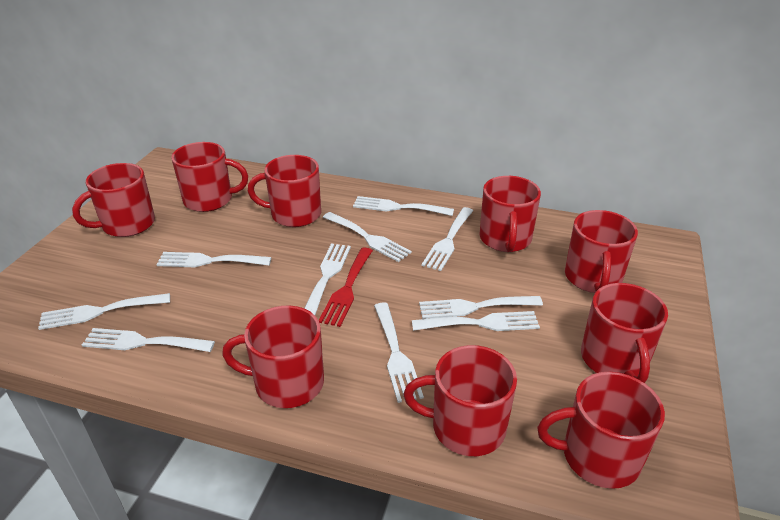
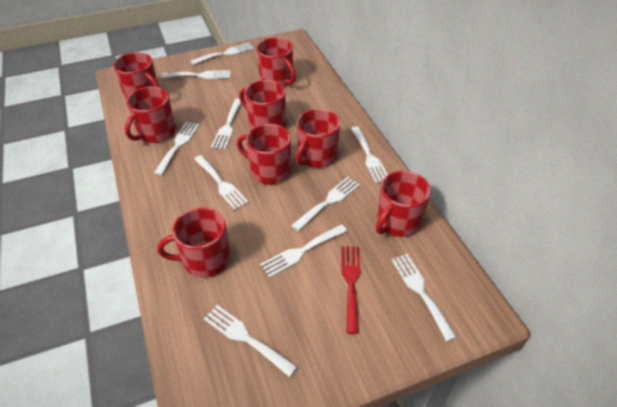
red mug: 9 -> 8

